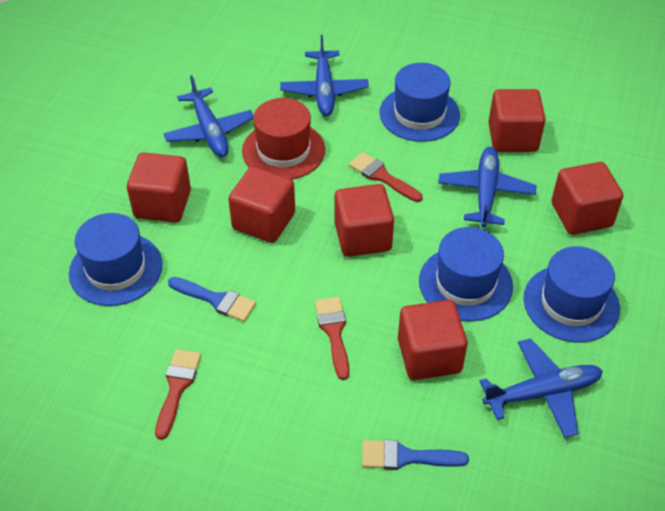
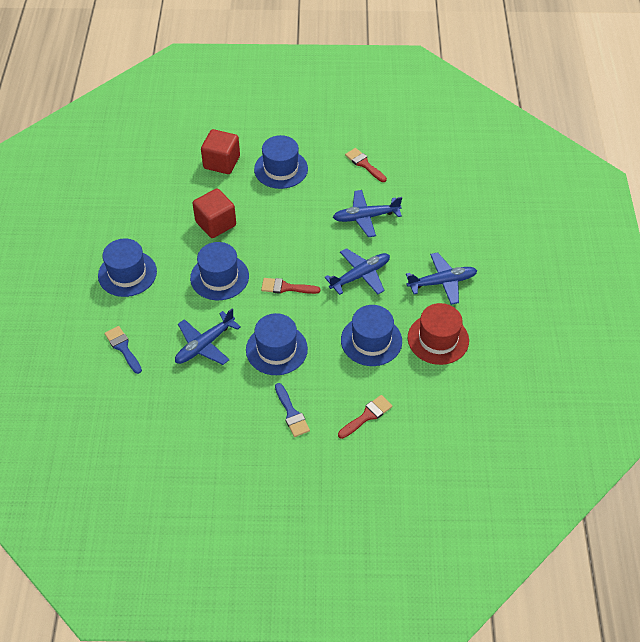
blue hat: 4 -> 5
red cube: 6 -> 2

